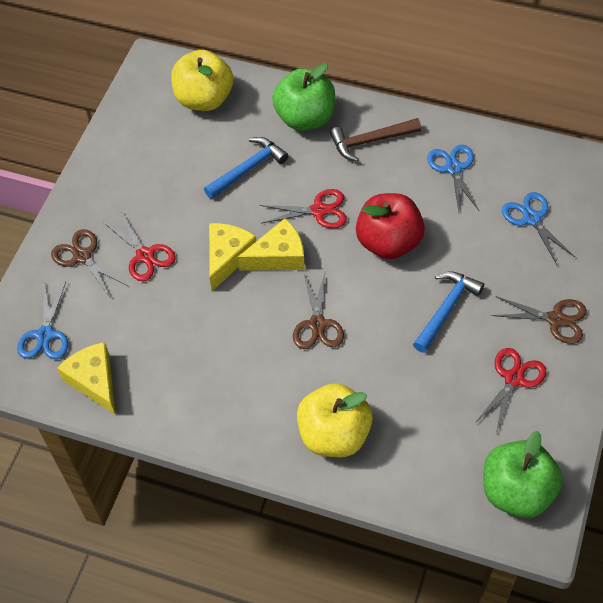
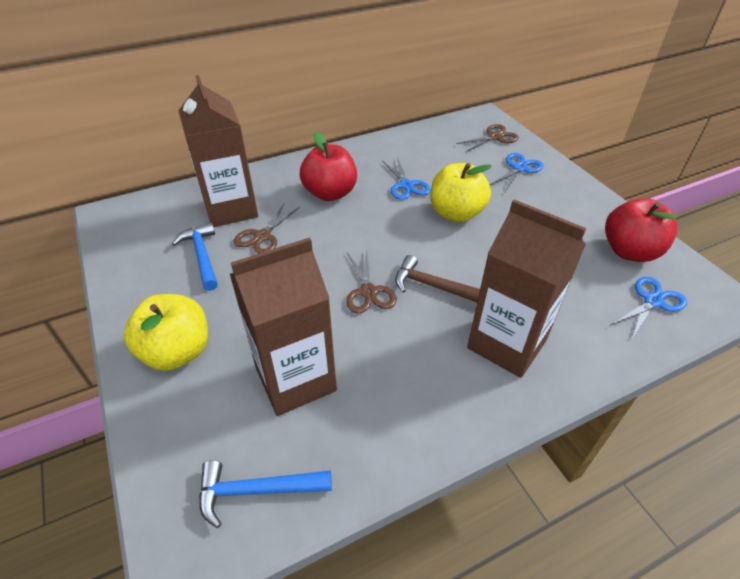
brown carton: 0 -> 3
green apple: 2 -> 0
red apple: 1 -> 2
red scissors: 3 -> 0
yellow cheese: 3 -> 0

